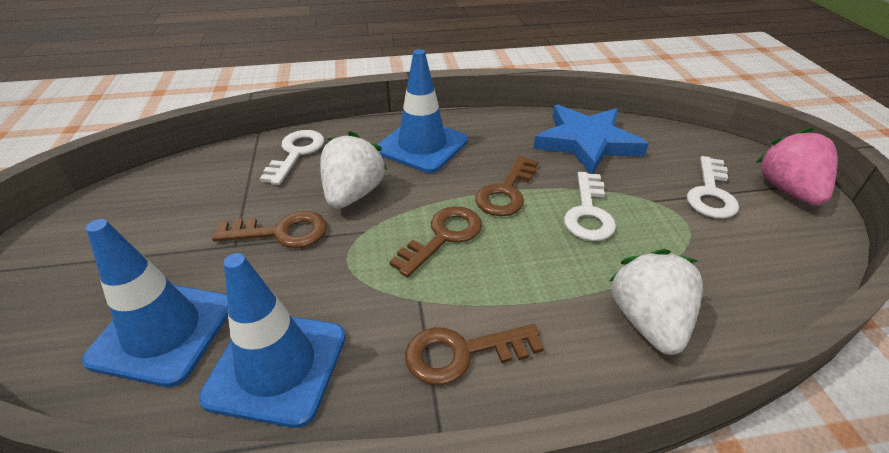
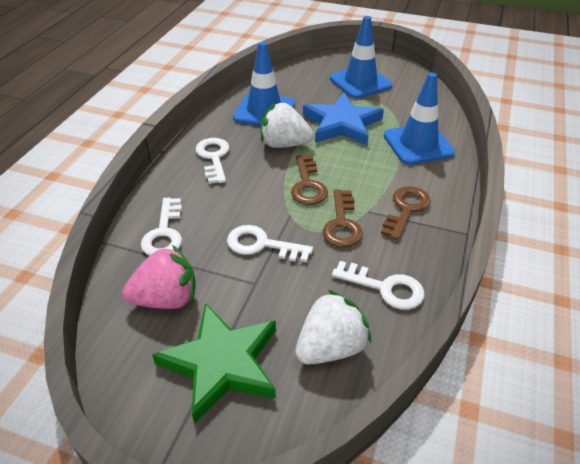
brown key: 4 -> 3
green star: 0 -> 1
white key: 3 -> 4

